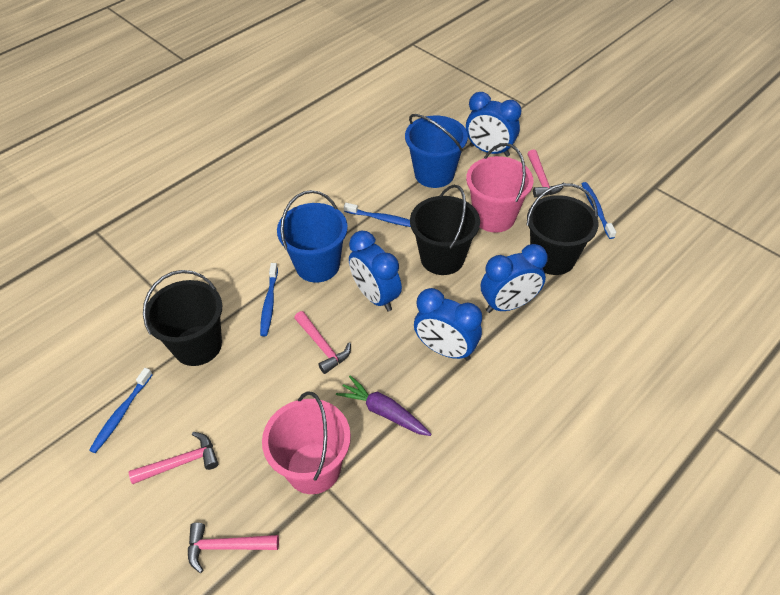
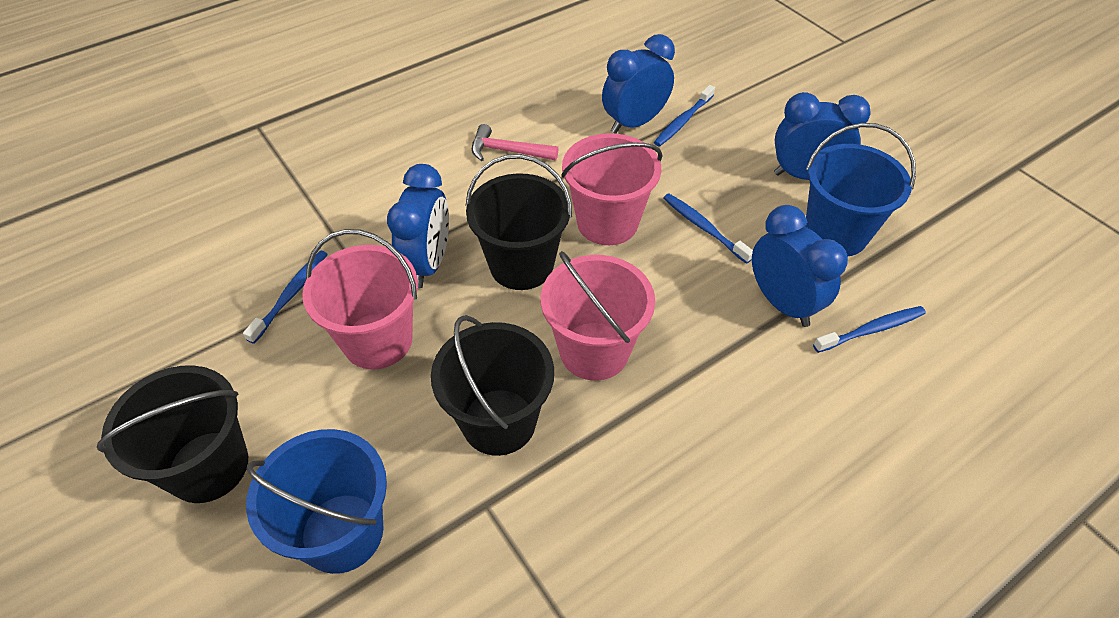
pink bucket: 2 -> 3
pink hammer: 4 -> 1
purple carrot: 1 -> 0

